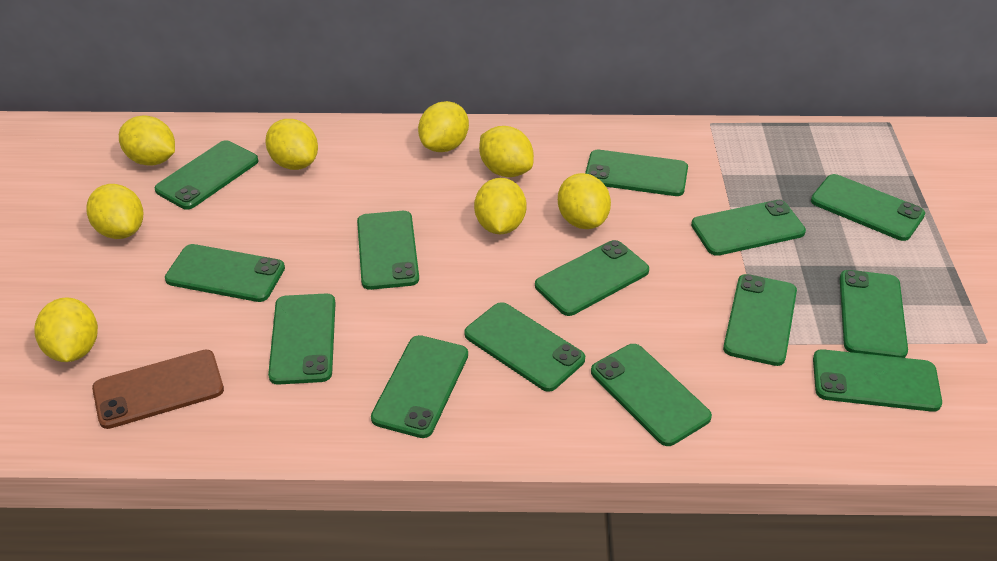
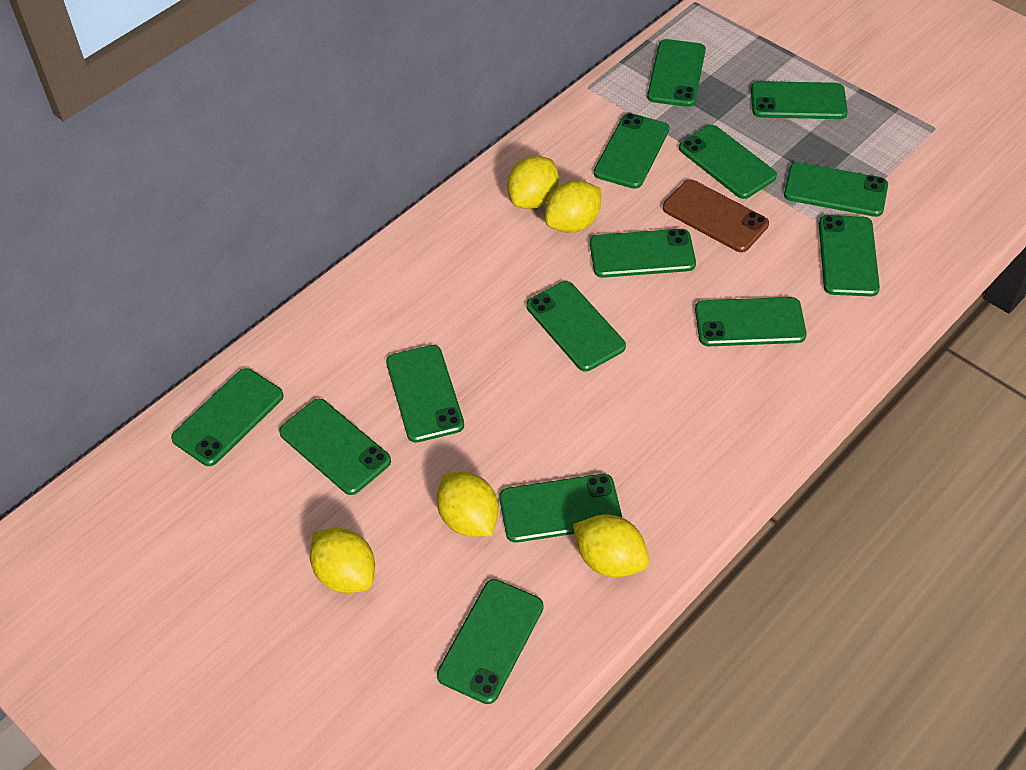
yellow lemon: 8 -> 5

